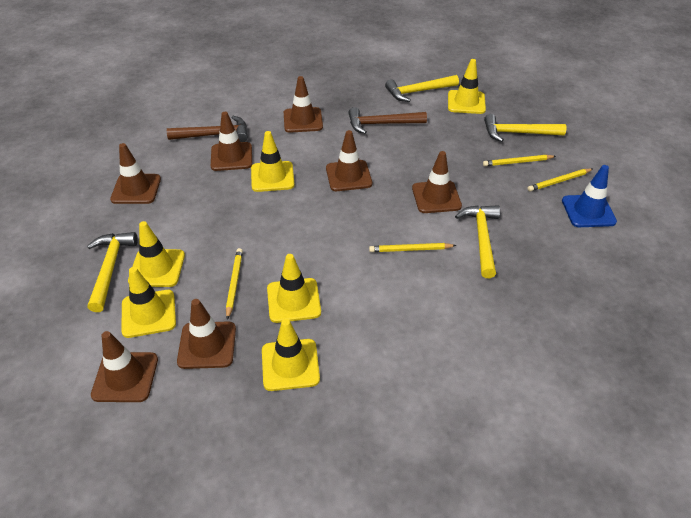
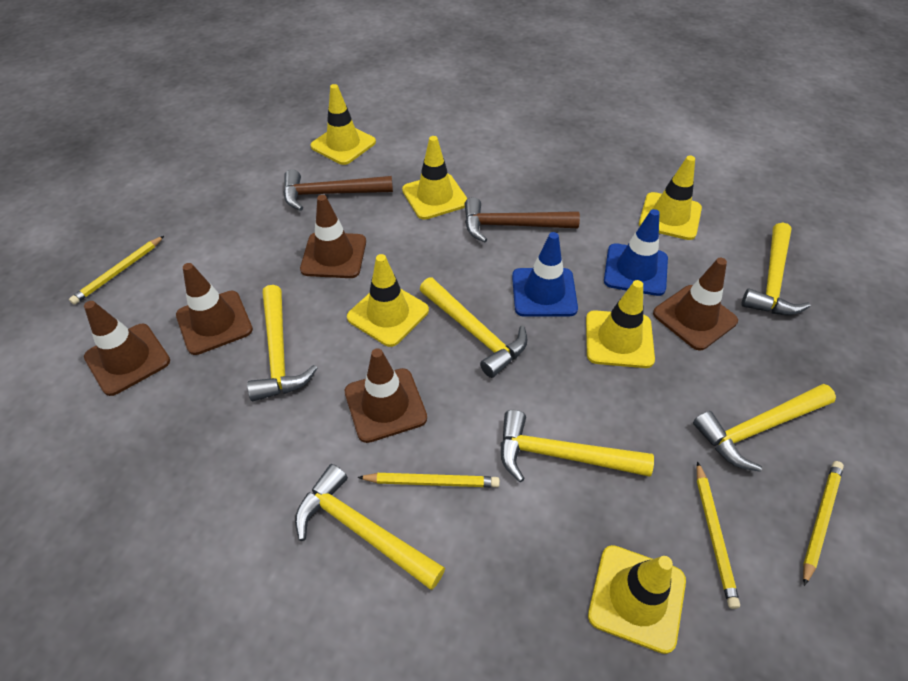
blue traffic cone: 1 -> 2
brown traffic cone: 7 -> 5
yellow hammer: 4 -> 6

